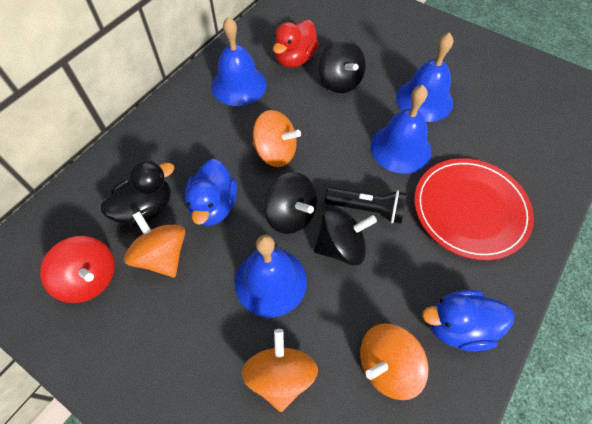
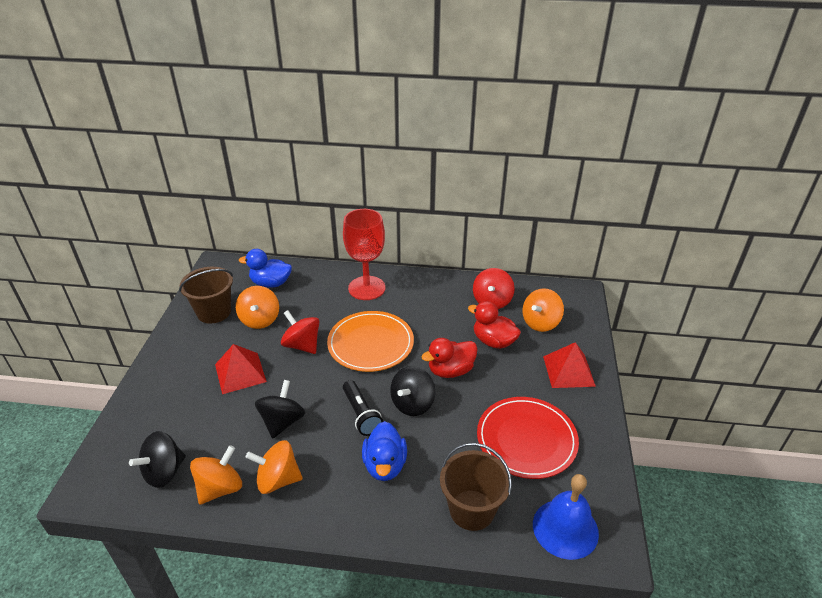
black duck: 1 -> 0
blue bell: 4 -> 1
brown bucket: 0 -> 2
orange plate: 0 -> 1
red duck: 1 -> 2
red goblet: 0 -> 1
red pyramid: 0 -> 2
red spinning top: 1 -> 2

